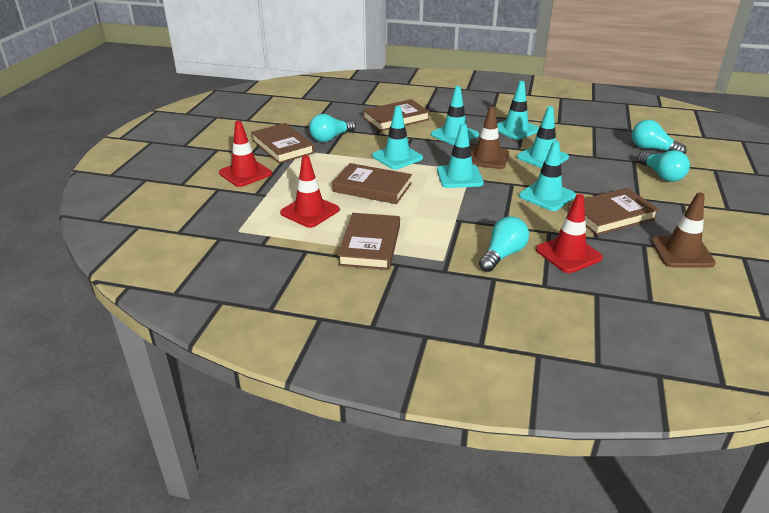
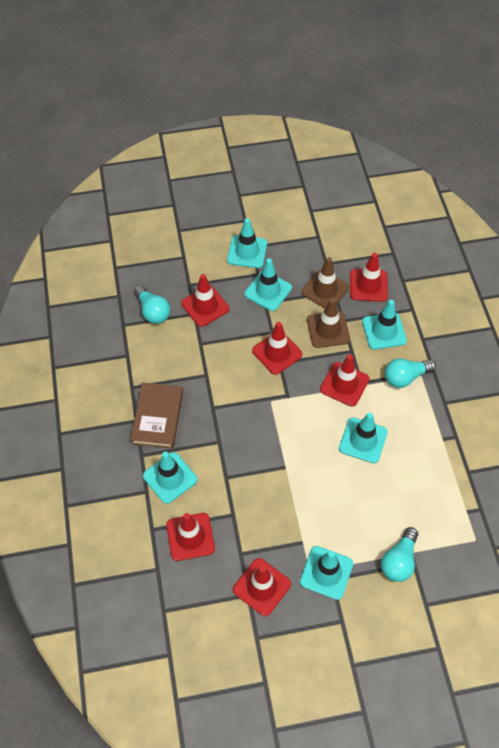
brown book: 5 -> 1
red traffic cone: 3 -> 6
turquoise light bulb: 4 -> 3

